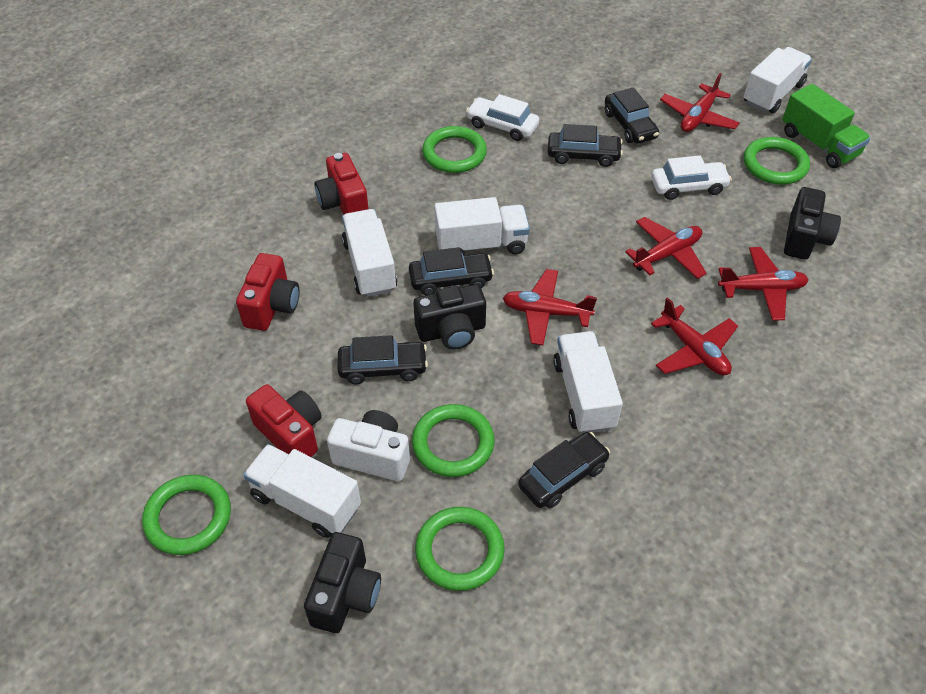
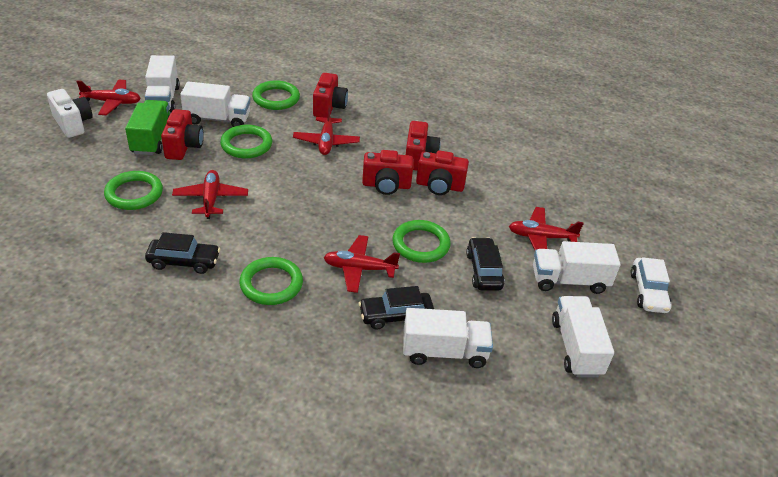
black camera: 3 -> 0
black car: 5 -> 3
red camera: 3 -> 5
white car: 2 -> 1

